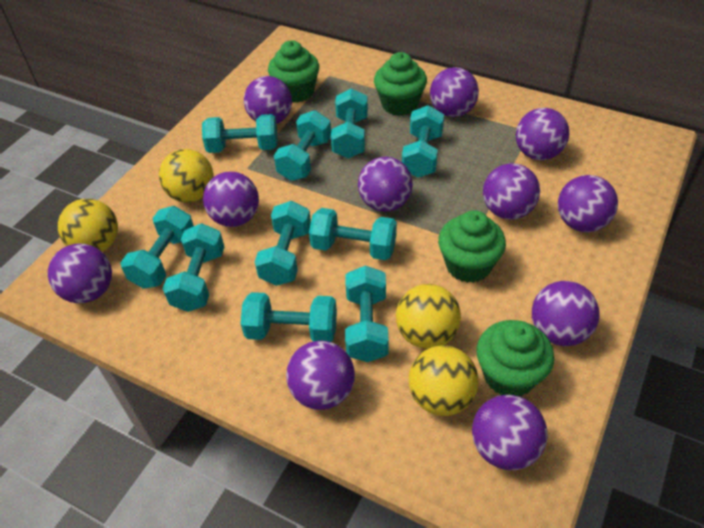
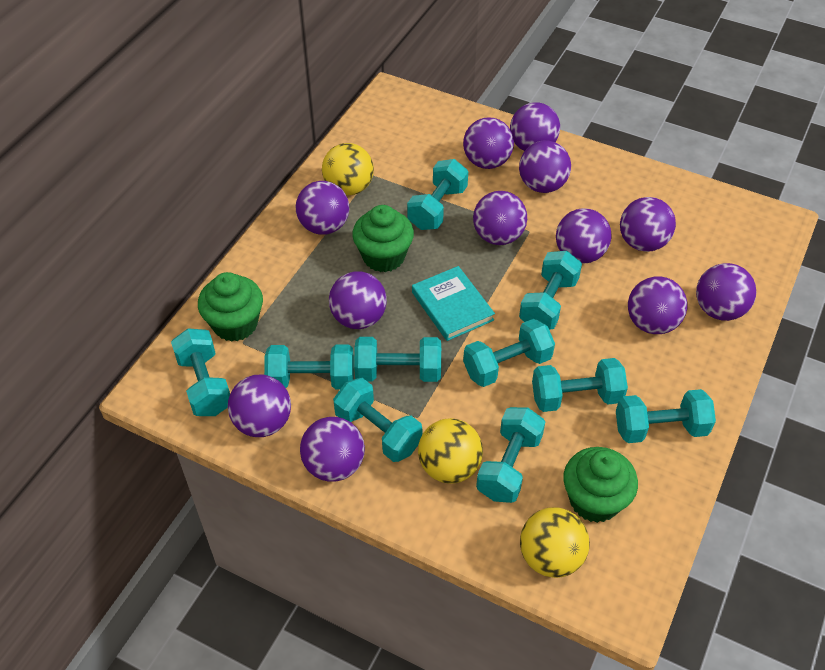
green cupcake: 4 -> 3
purple ball: 11 -> 12
turquoise book: 0 -> 1
yellow ball: 4 -> 3

